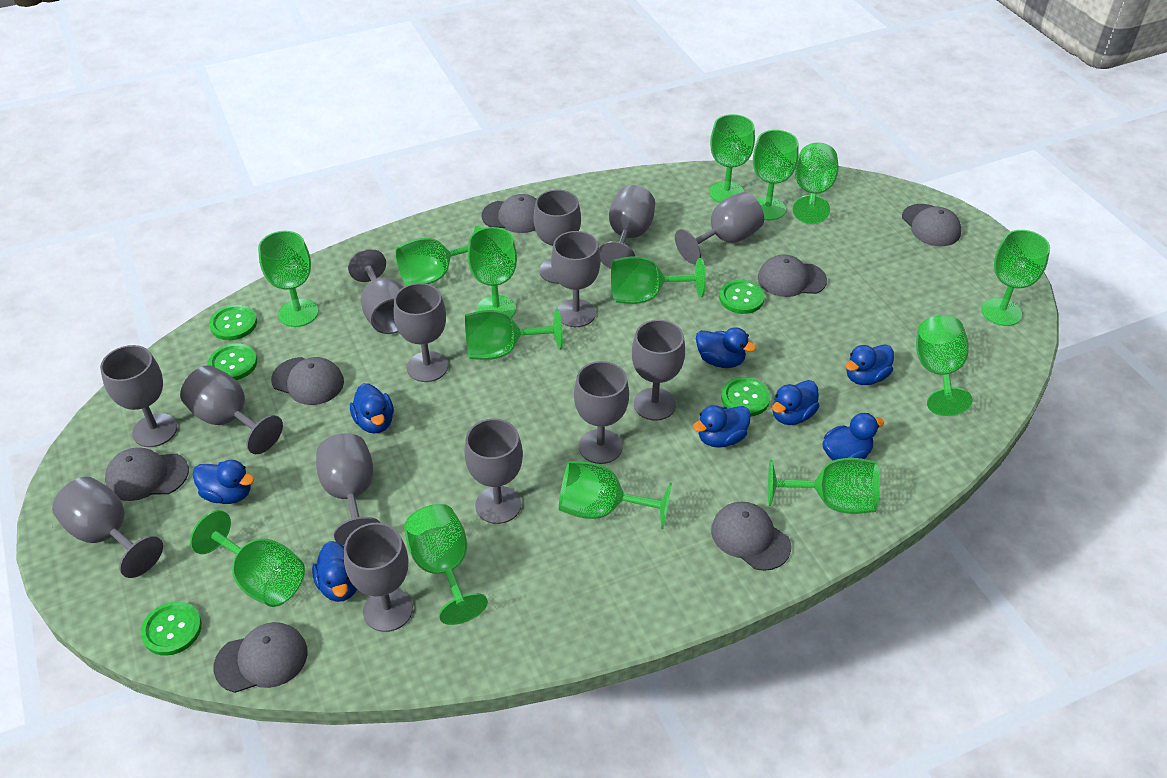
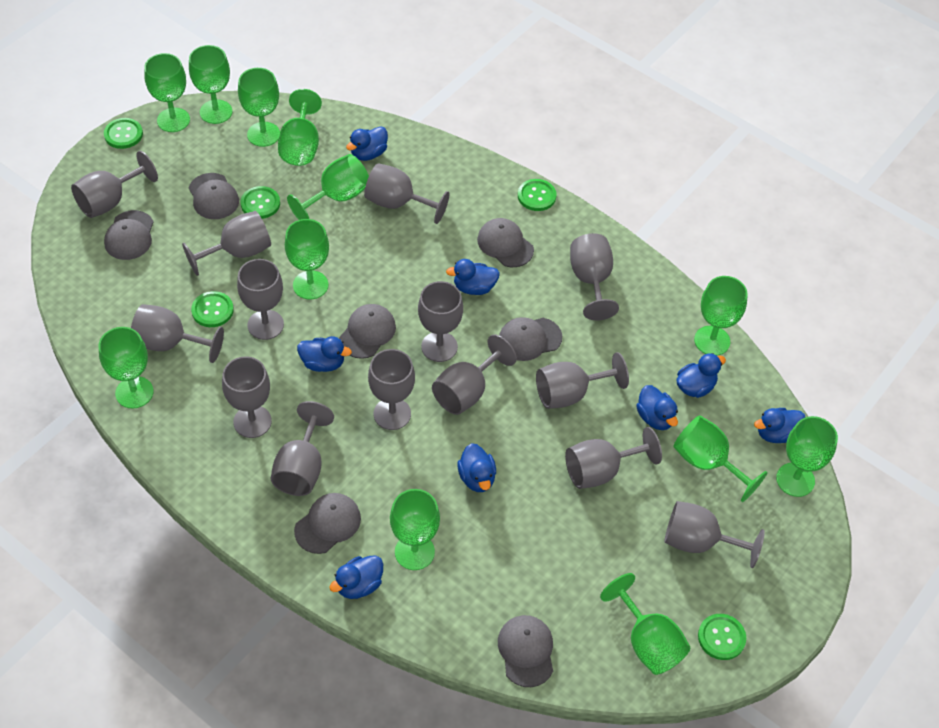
green goblet: 14 -> 12

